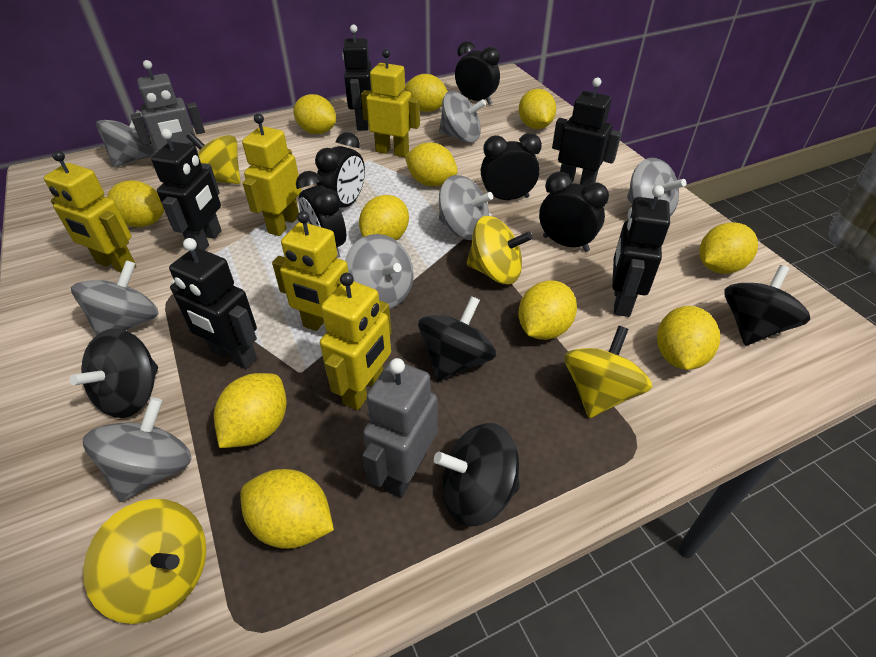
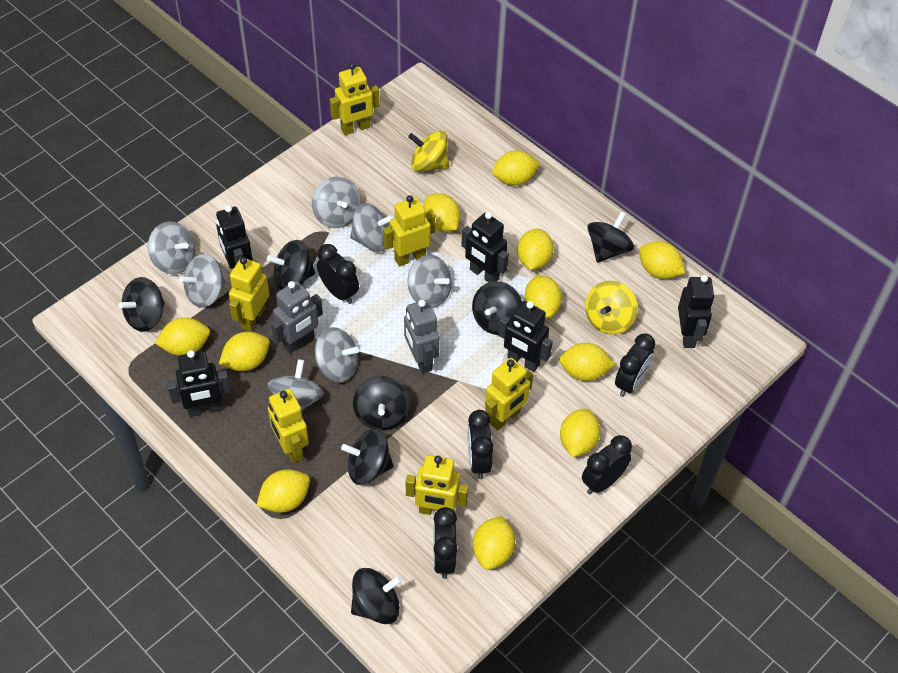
black spinning top: 4 -> 7
yellow robot: 5 -> 6
yellow spinning top: 4 -> 2

